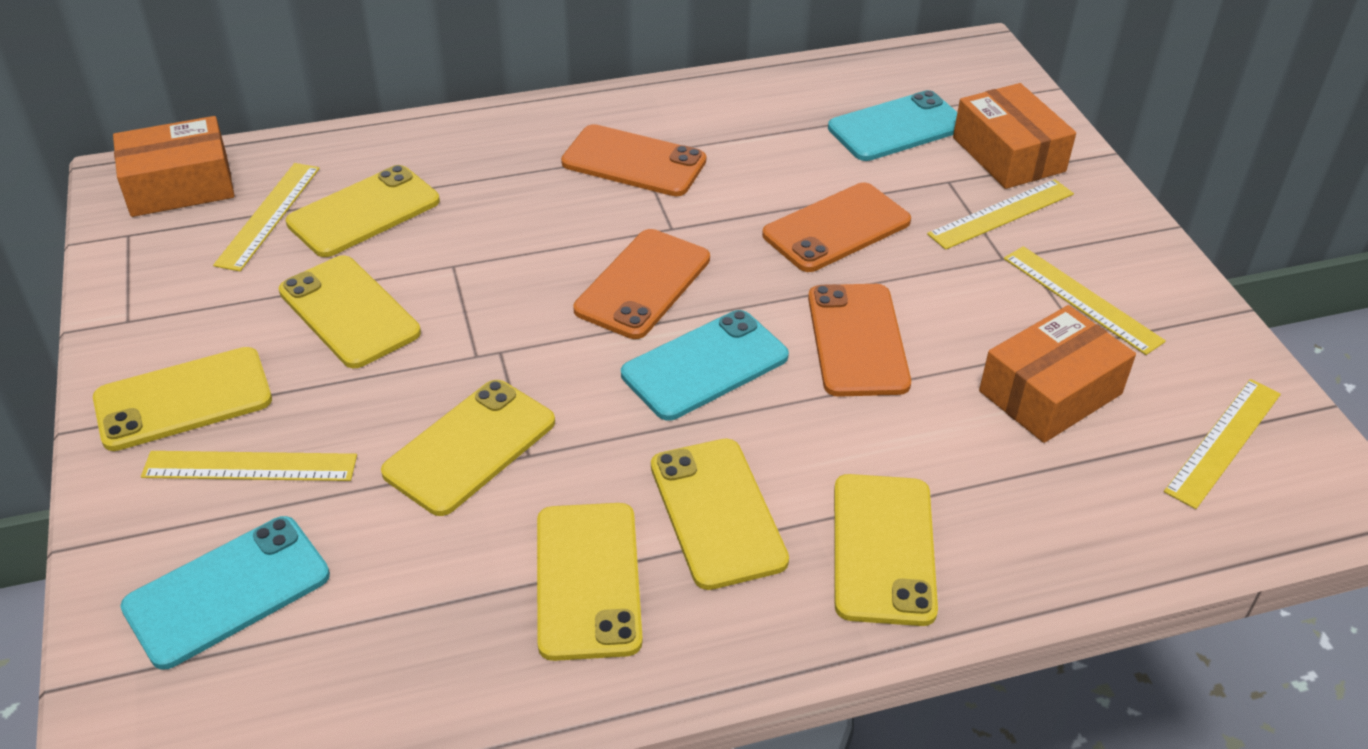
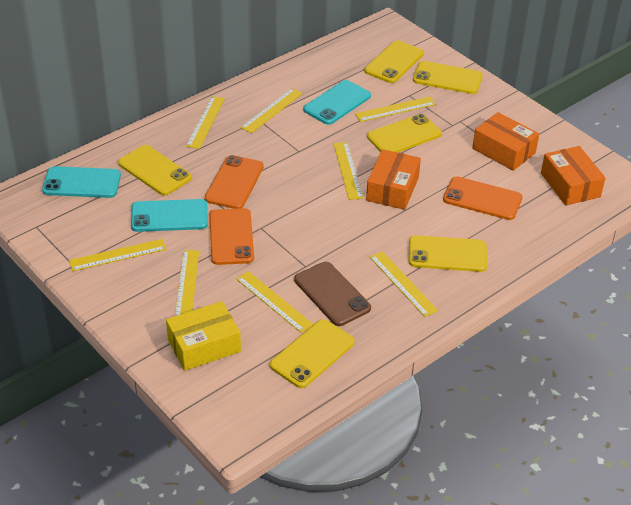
brown phone: 0 -> 1
orange phone: 4 -> 3
yellow box: 0 -> 1
yellow phone: 7 -> 6
yellow ruler: 5 -> 8

